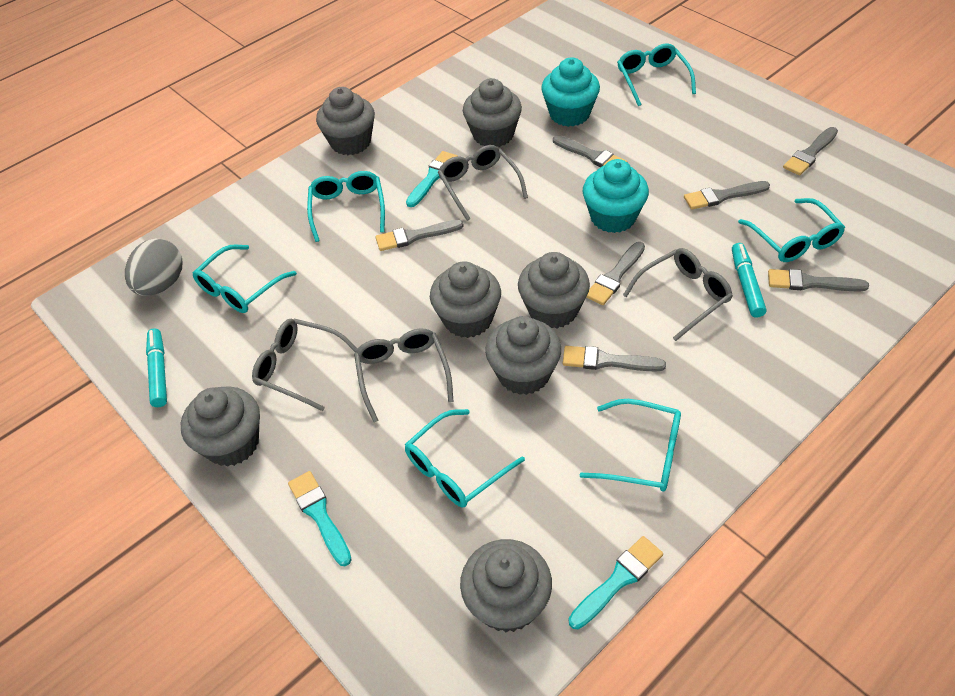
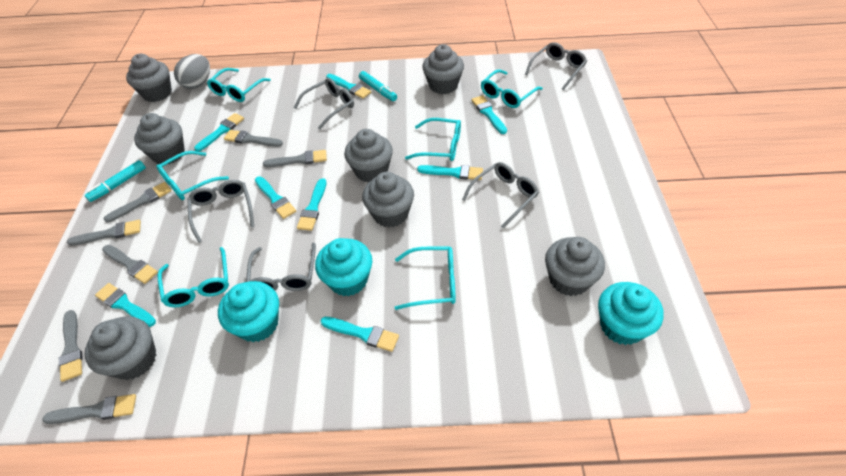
grey glasses: 4 -> 5
turquoise brush: 3 -> 8
turquoise cupcake: 2 -> 3

